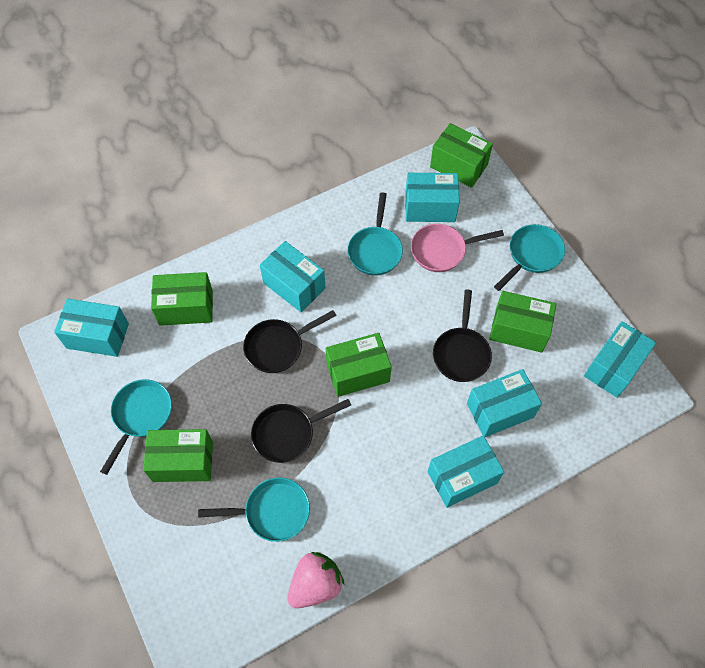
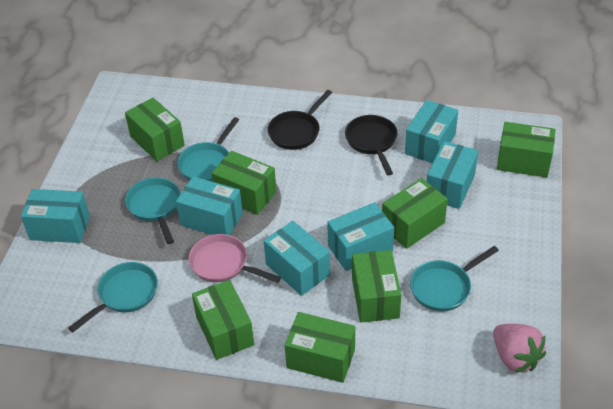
black pan: 3 -> 2
green box: 5 -> 7

